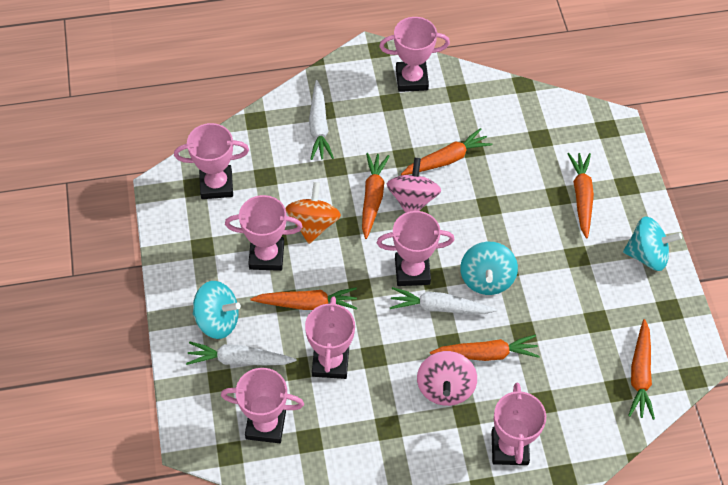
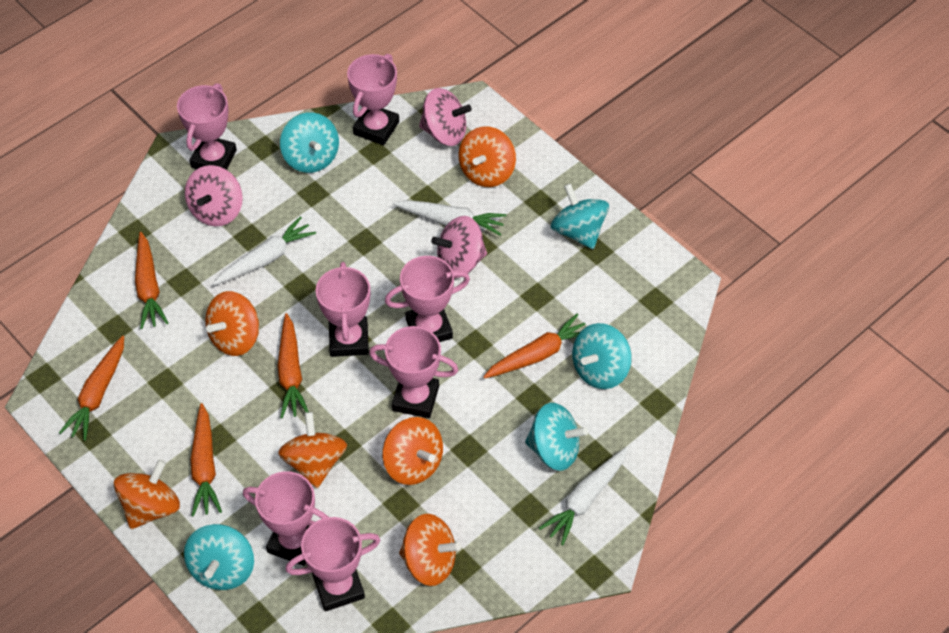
orange carrot: 6 -> 5
orange spinning top: 1 -> 6
pink spinning top: 2 -> 3
turquoise spinning top: 3 -> 5

